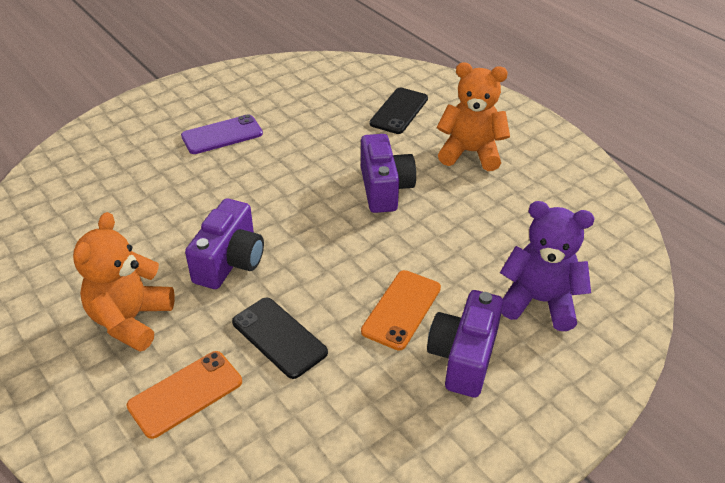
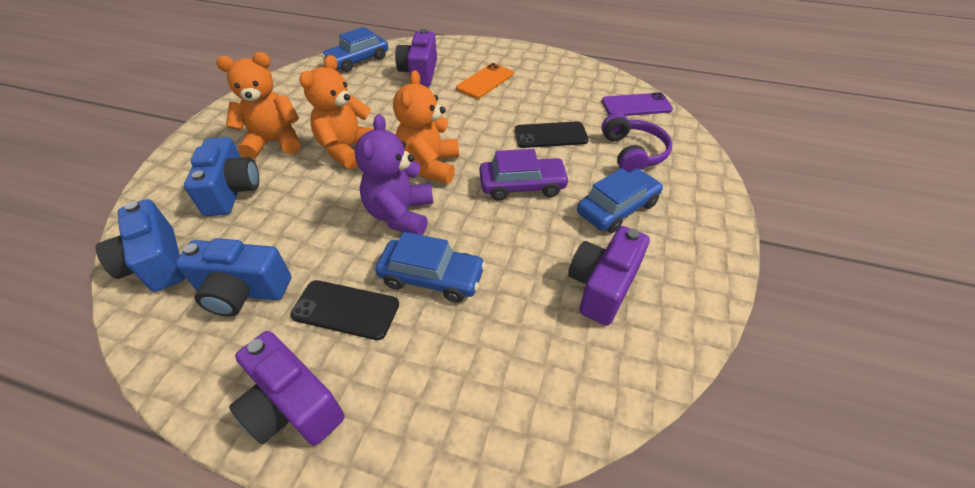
blue camera: 0 -> 3
blue car: 0 -> 3
orange phone: 2 -> 1
orange teddy bear: 2 -> 3
purple car: 0 -> 1
purple headphones: 0 -> 1

